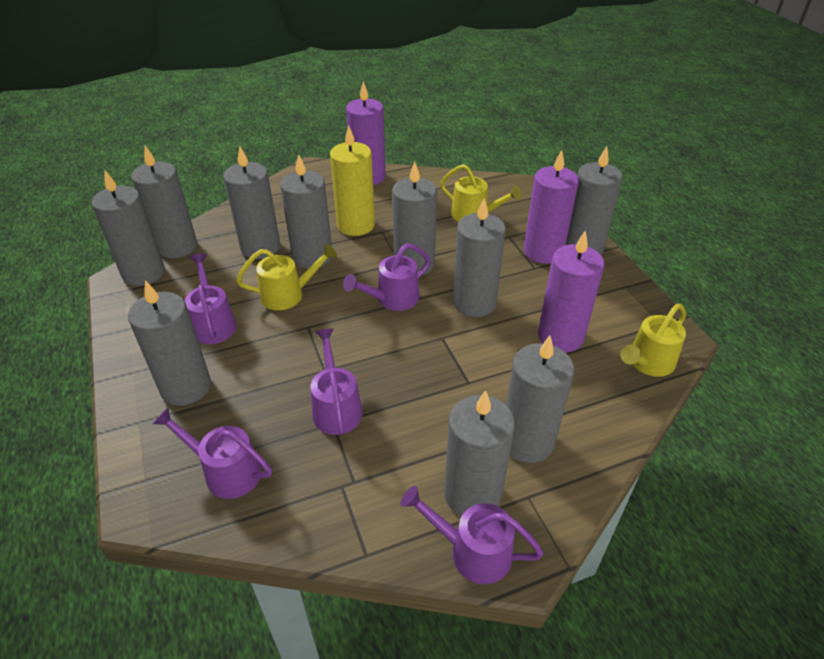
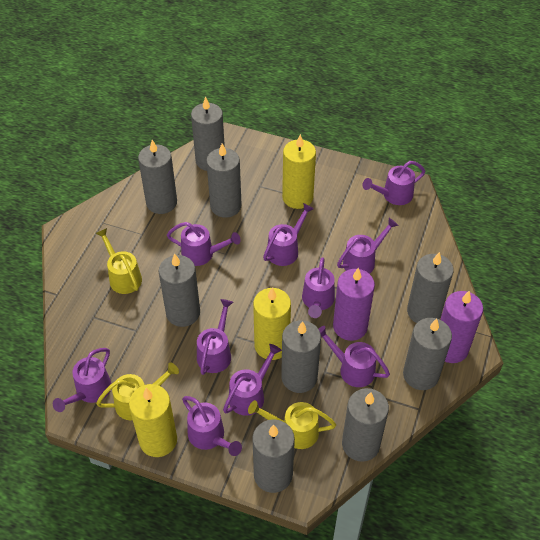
grey candle: 10 -> 9
purple candle: 3 -> 2
purple watering can: 5 -> 10
yellow candle: 1 -> 3

